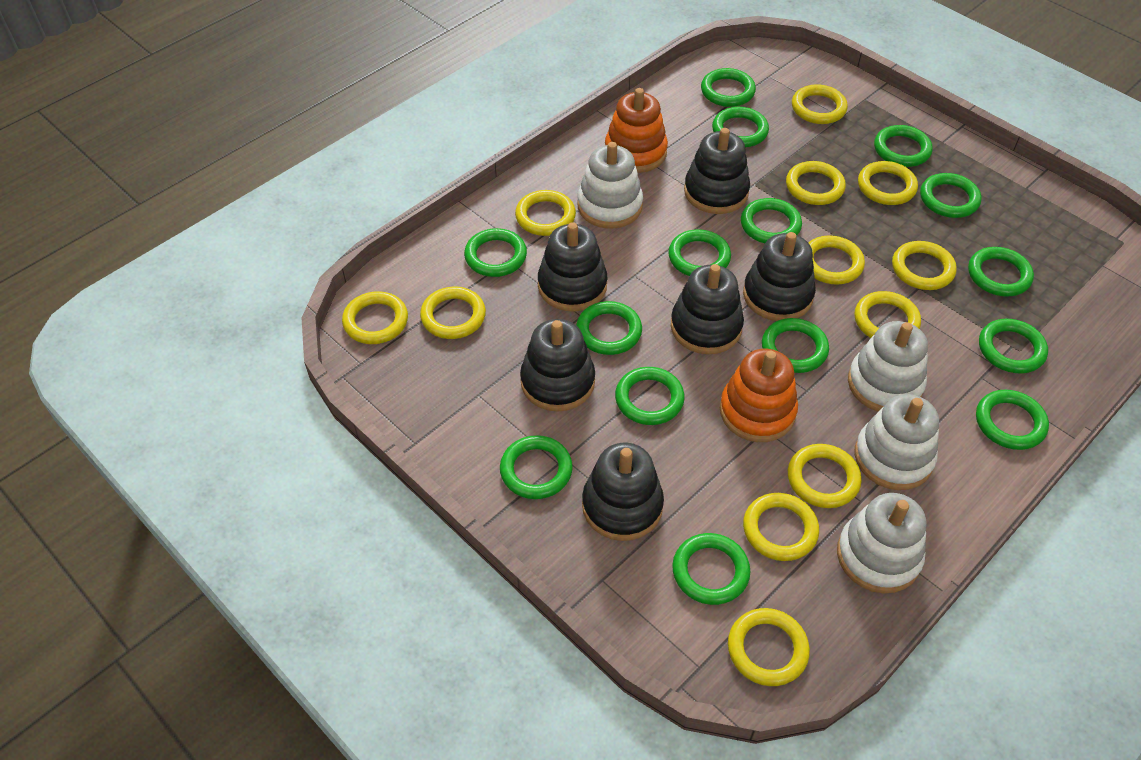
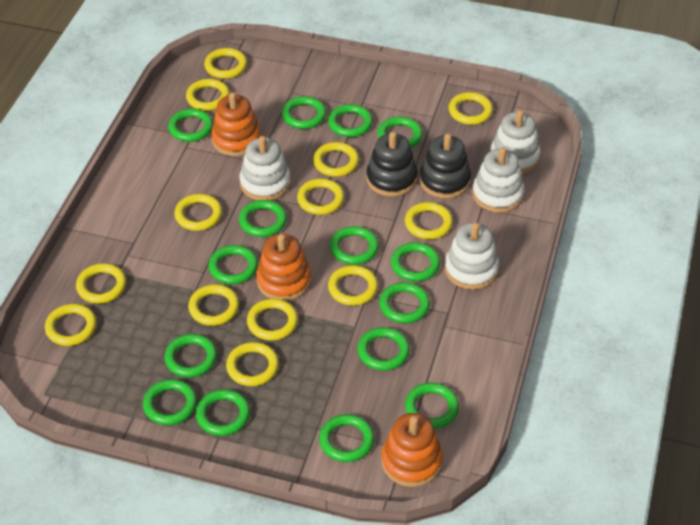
black stacking toy: 6 -> 2
orange stacking toy: 2 -> 3
yellow ring: 12 -> 13

